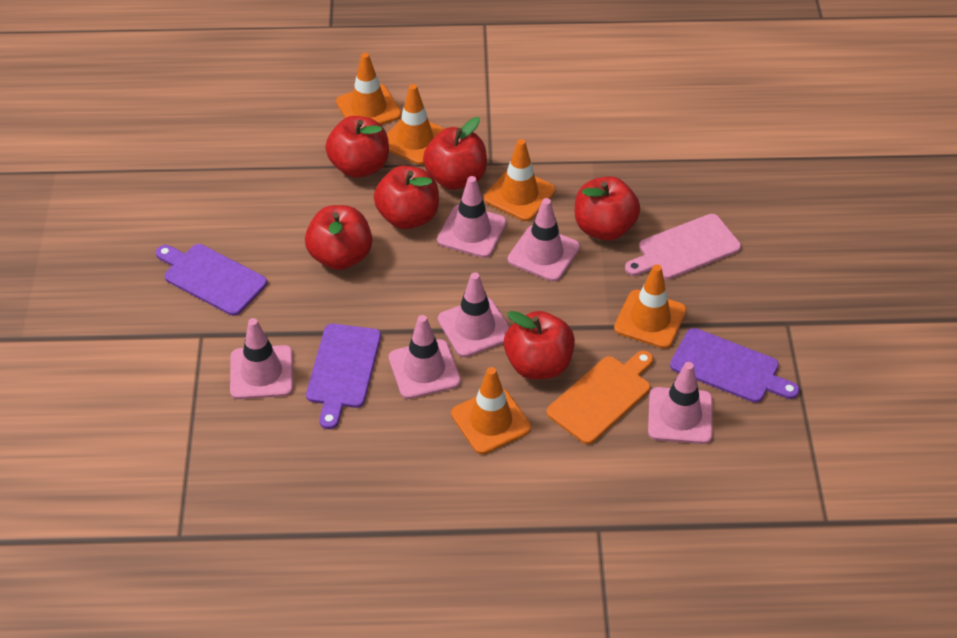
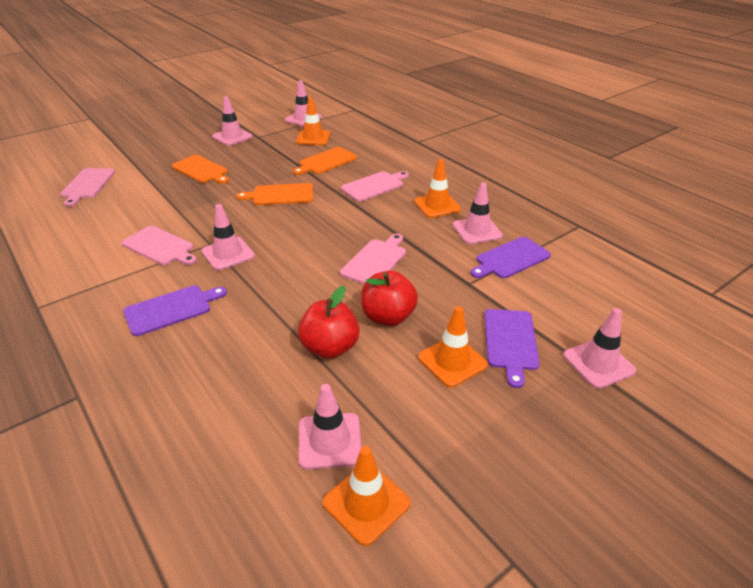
orange cutting board: 1 -> 3
orange traffic cone: 5 -> 4
pink cutting board: 1 -> 4
red apple: 6 -> 2

